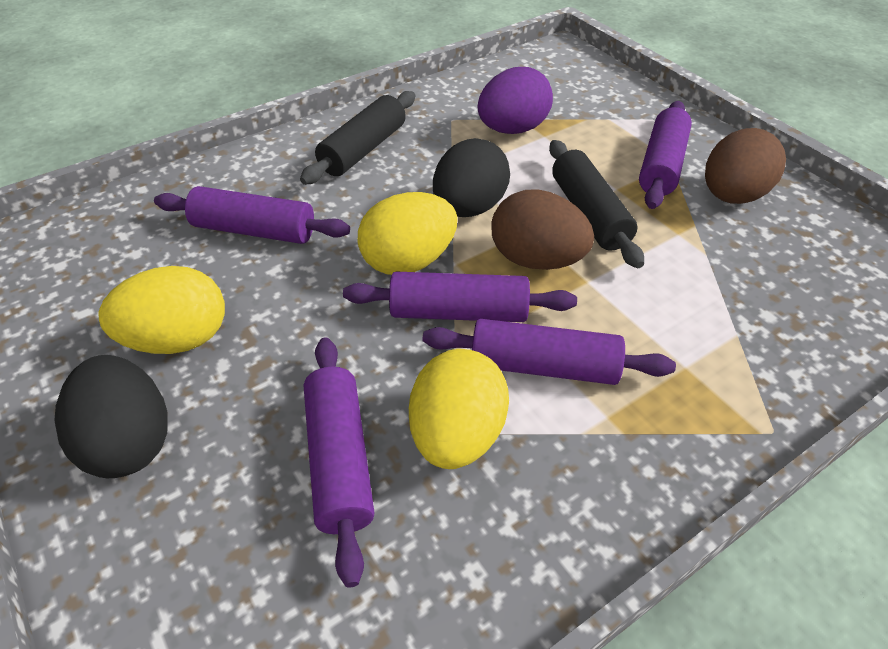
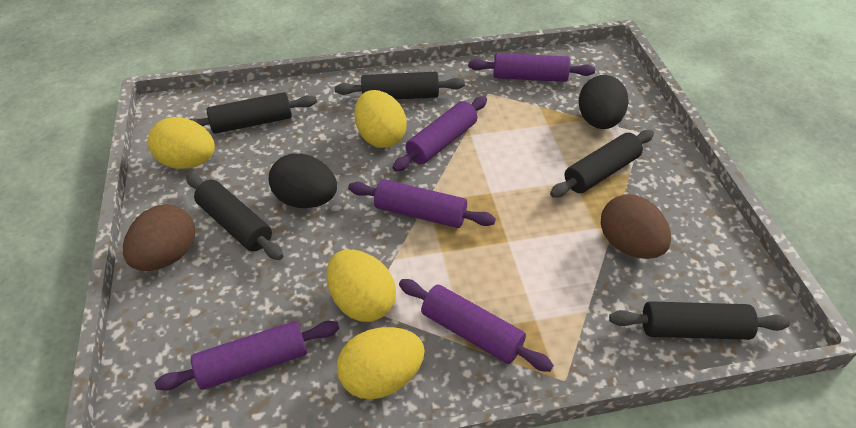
black rolling pin: 2 -> 5
purple egg: 1 -> 0
yellow egg: 3 -> 4

